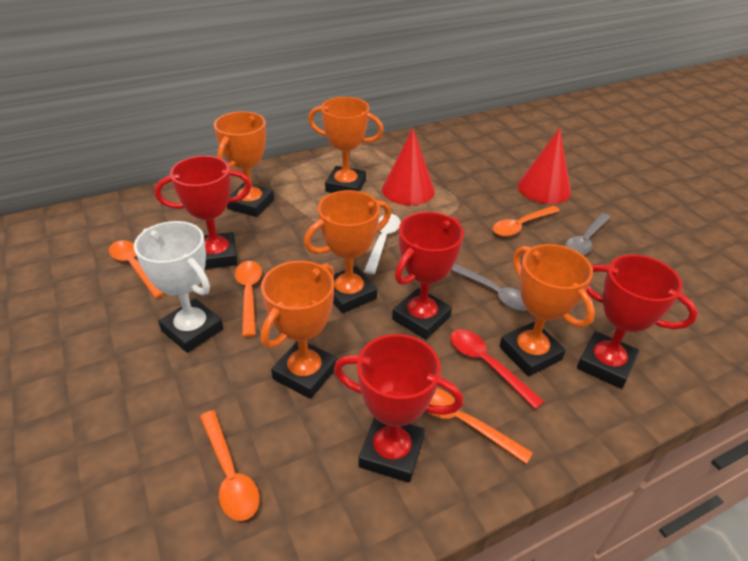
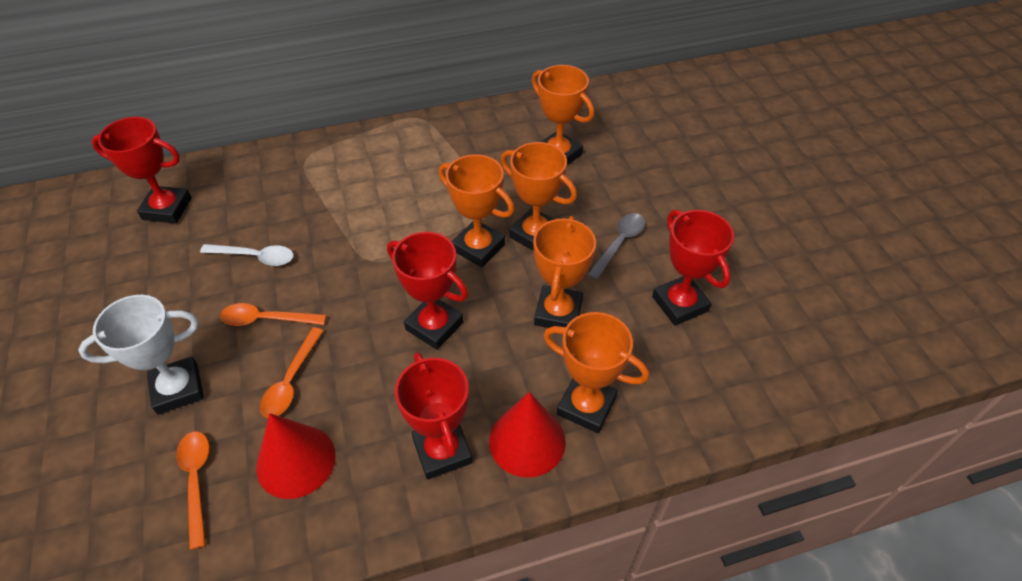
grey spoon: 2 -> 1
orange spoon: 5 -> 3
red spoon: 1 -> 0

